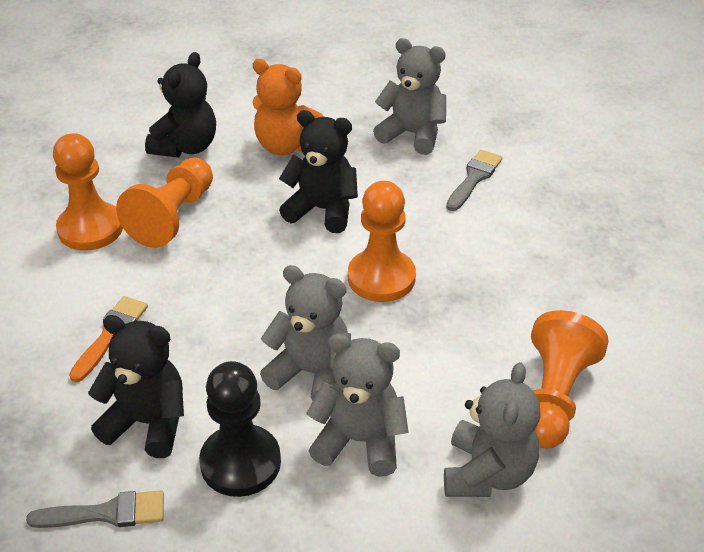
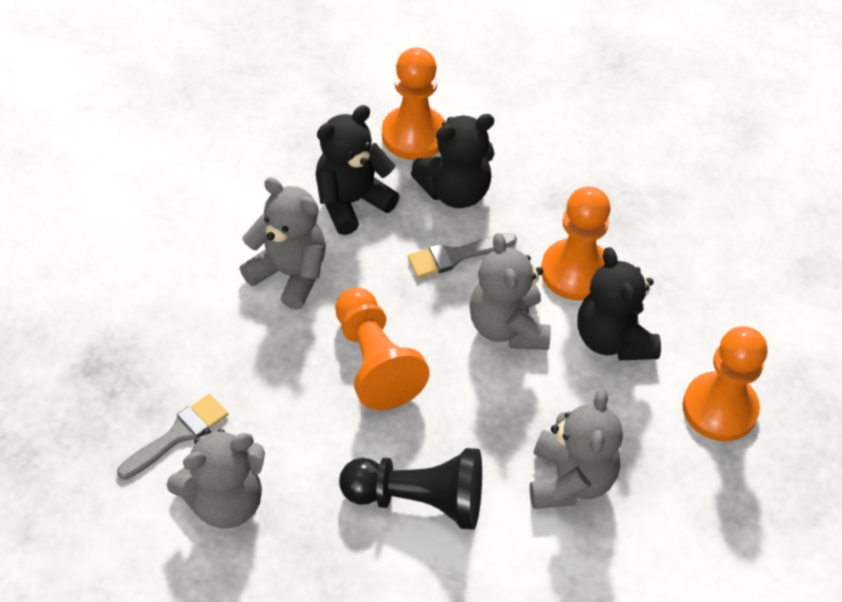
orange brush: 1 -> 0
orange teddy bear: 1 -> 0

